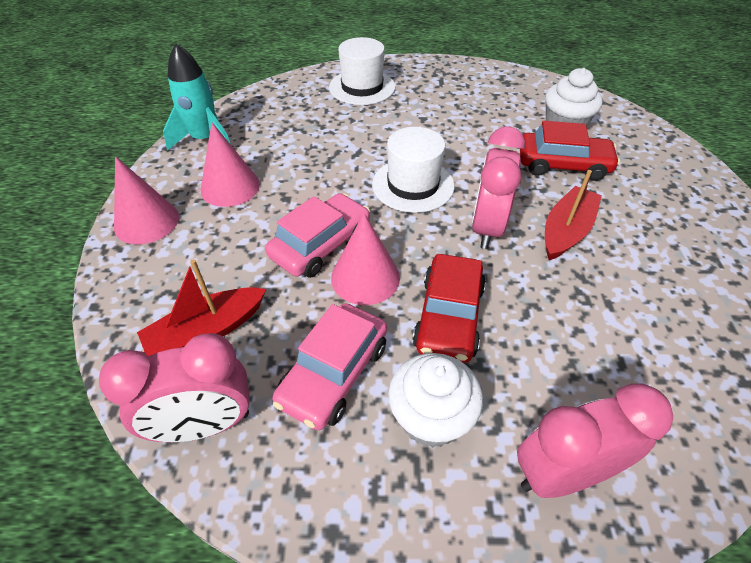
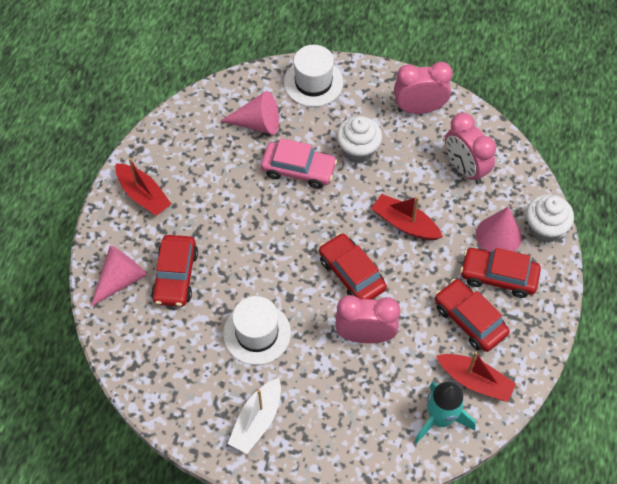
pink car: 2 -> 1
red boat: 2 -> 3
red car: 2 -> 4
white boat: 0 -> 1

